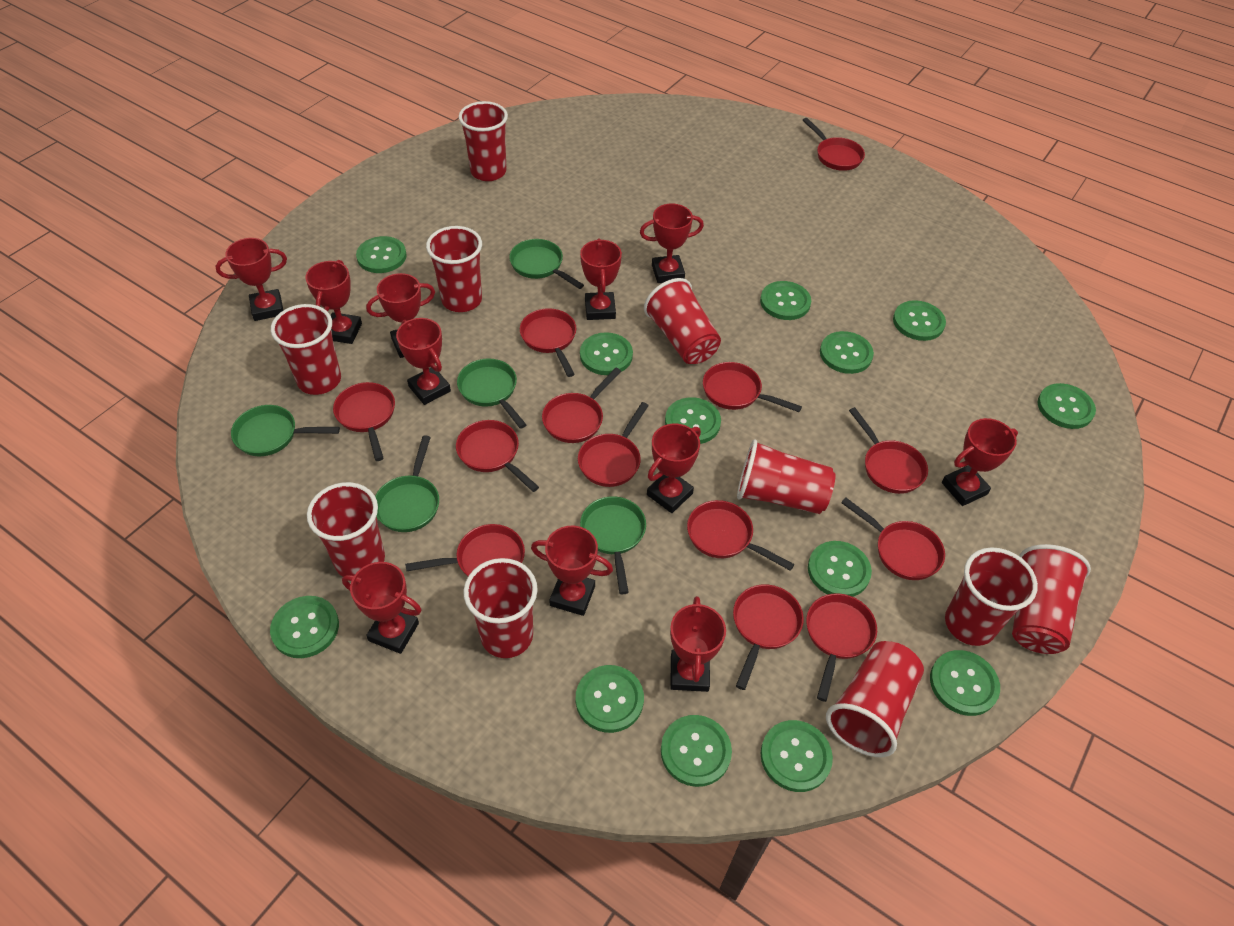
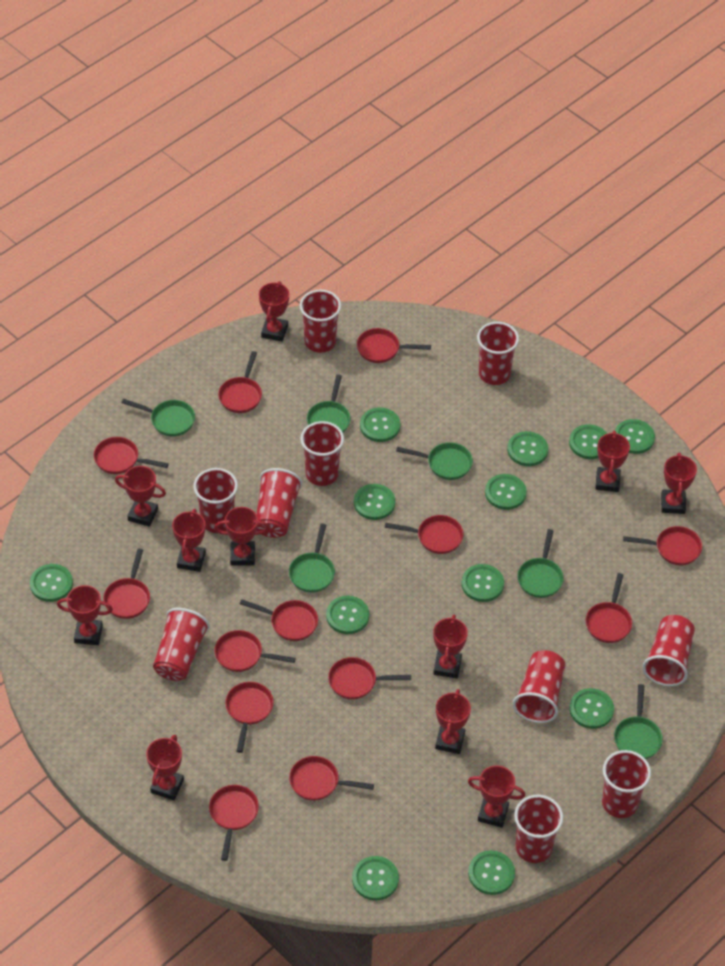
green button: 13 -> 12
green pan: 5 -> 6

